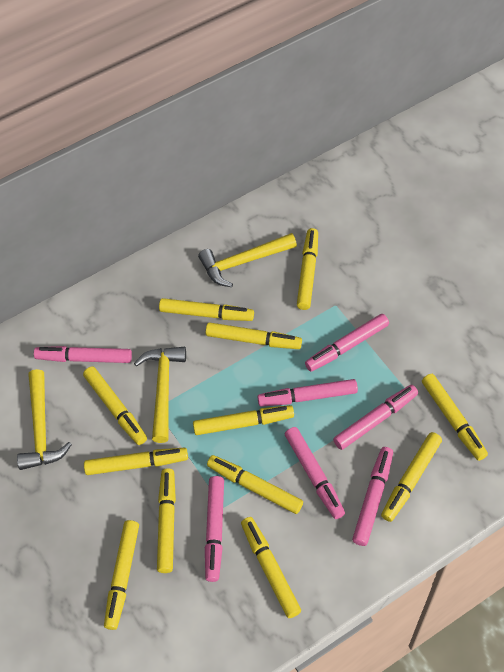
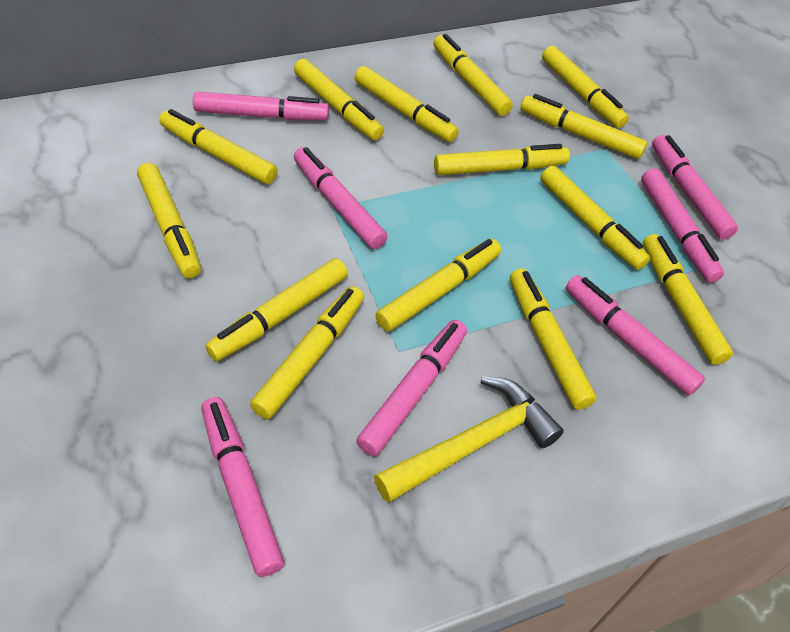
yellow hammer: 3 -> 1
yellow marker: 12 -> 14

